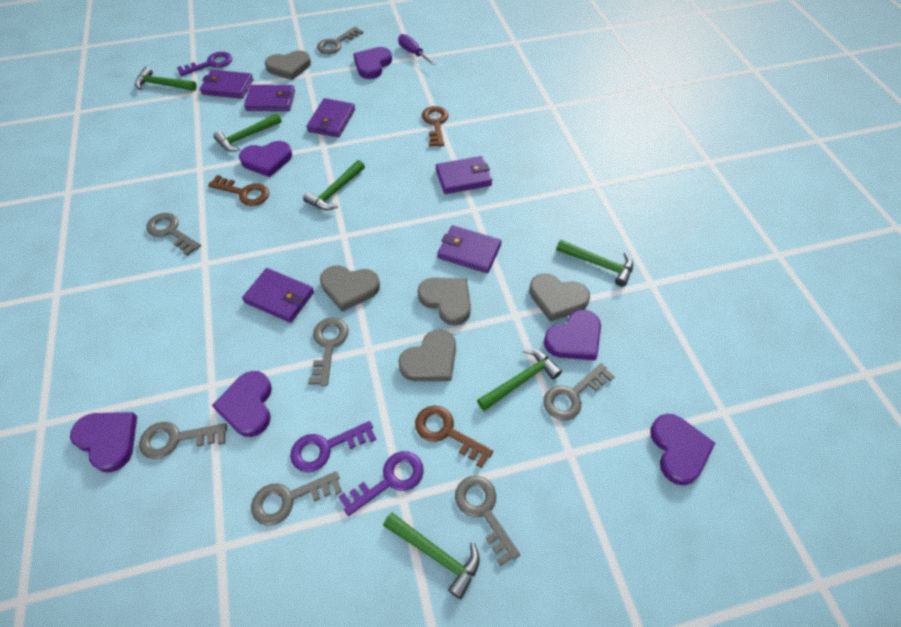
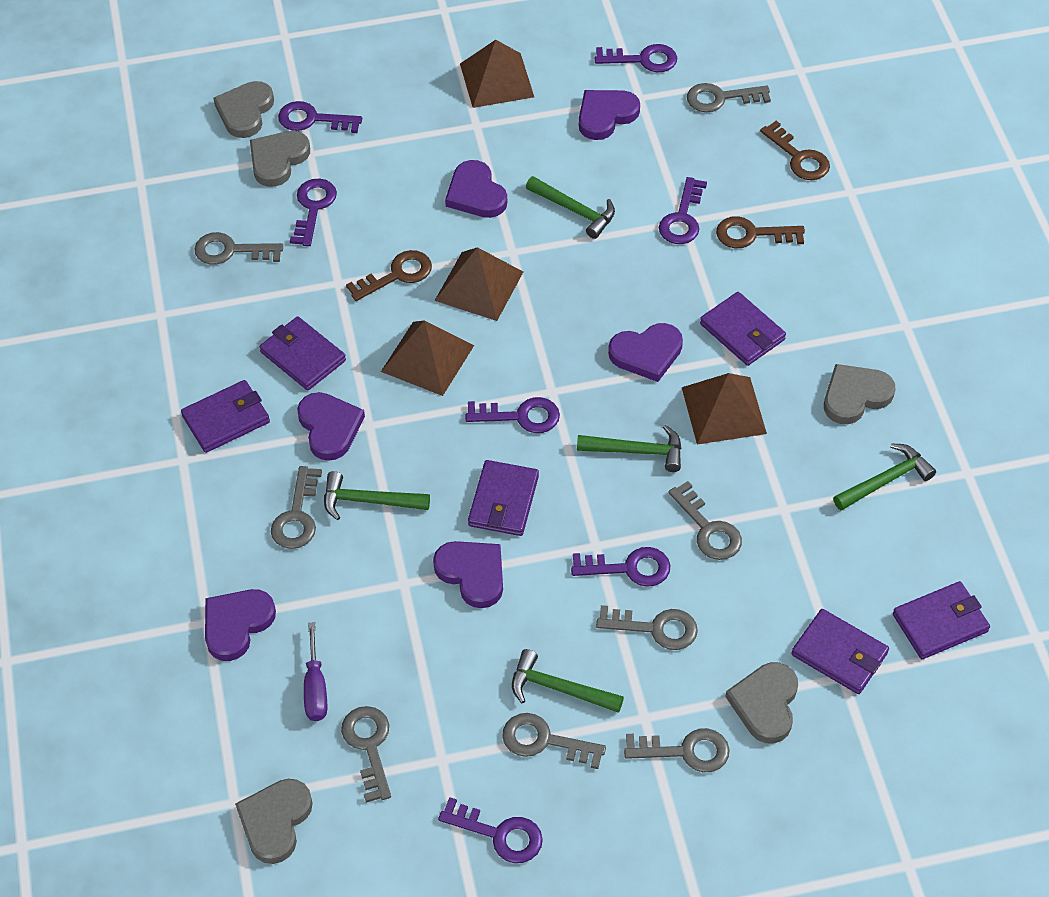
brown pyramid: 0 -> 4
green hammer: 6 -> 5
grey key: 7 -> 8
purple key: 3 -> 7

